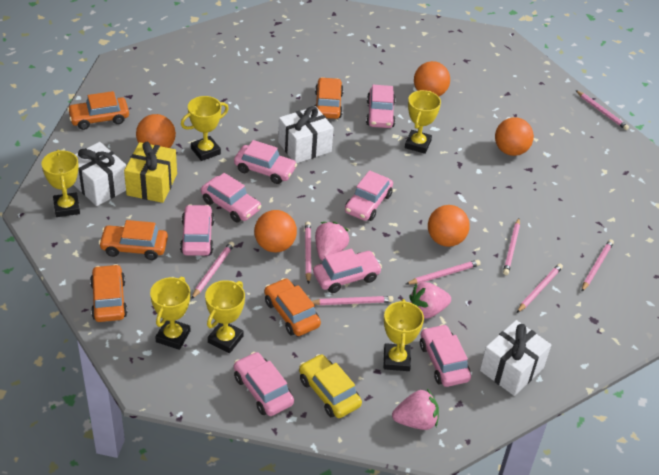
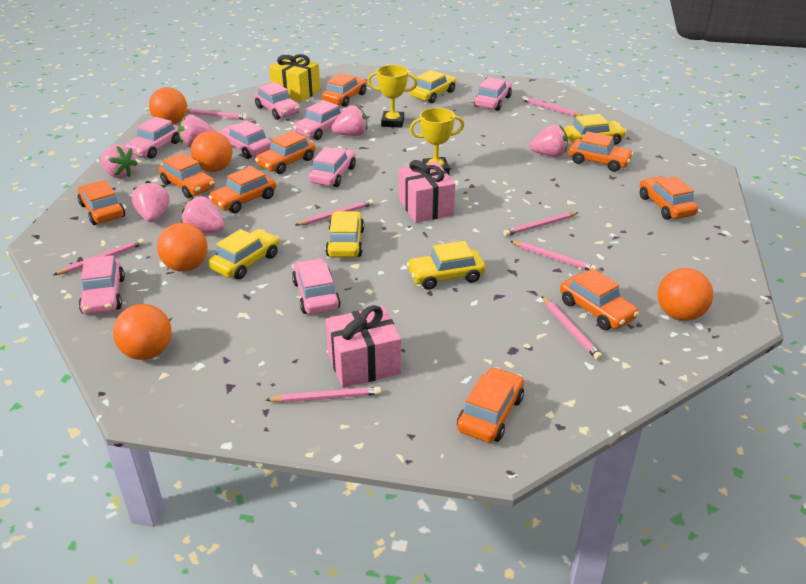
orange car: 5 -> 9
pink gift: 0 -> 2
pink strawberry: 3 -> 6
white gift: 3 -> 0
yellow car: 1 -> 5
yellow trophy: 6 -> 2

